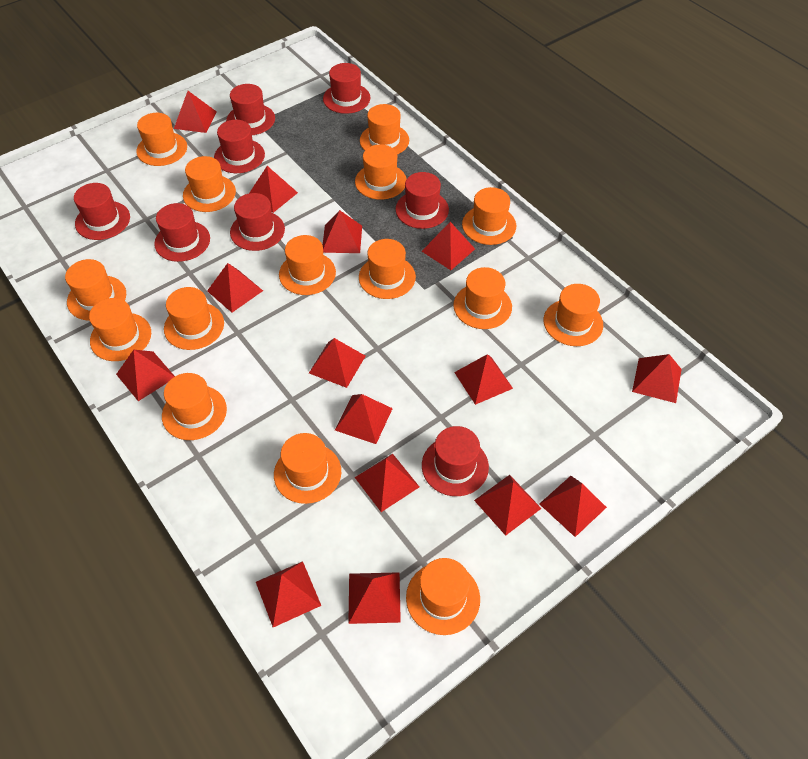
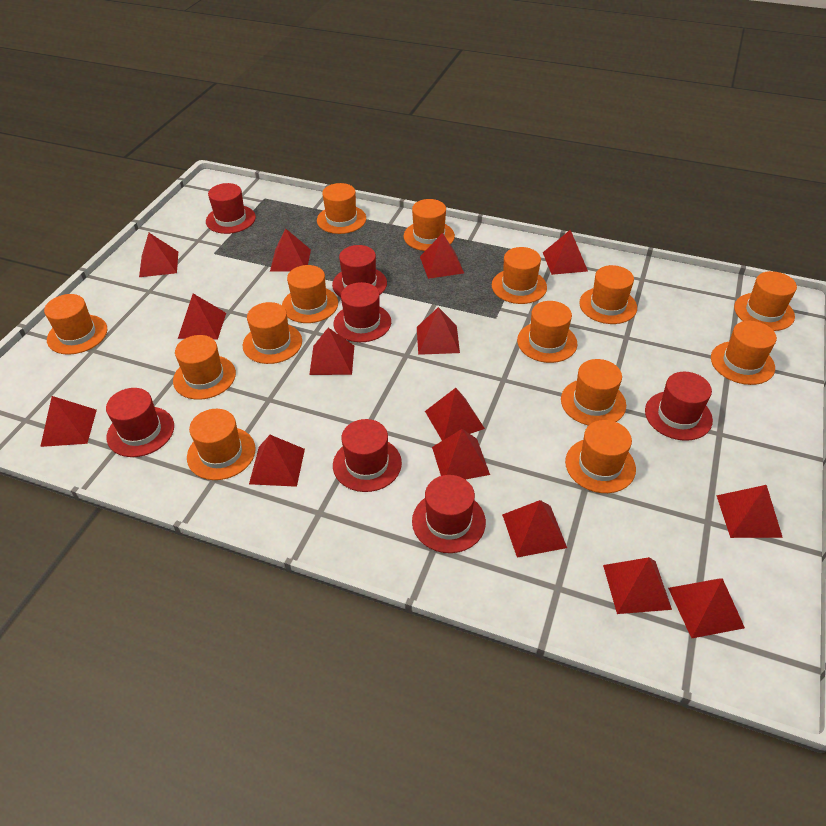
orange hat: 15 -> 14
red hat: 8 -> 7

